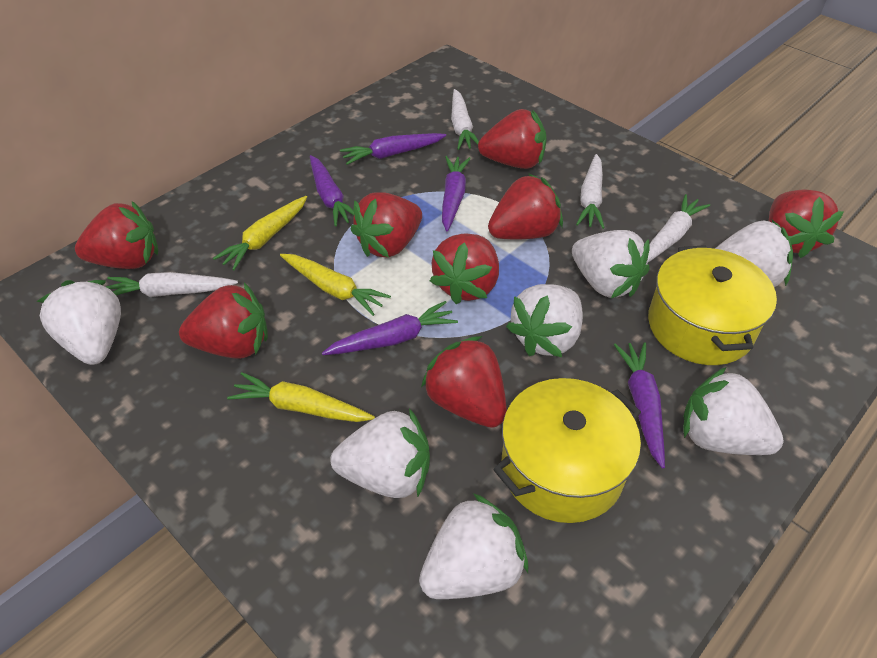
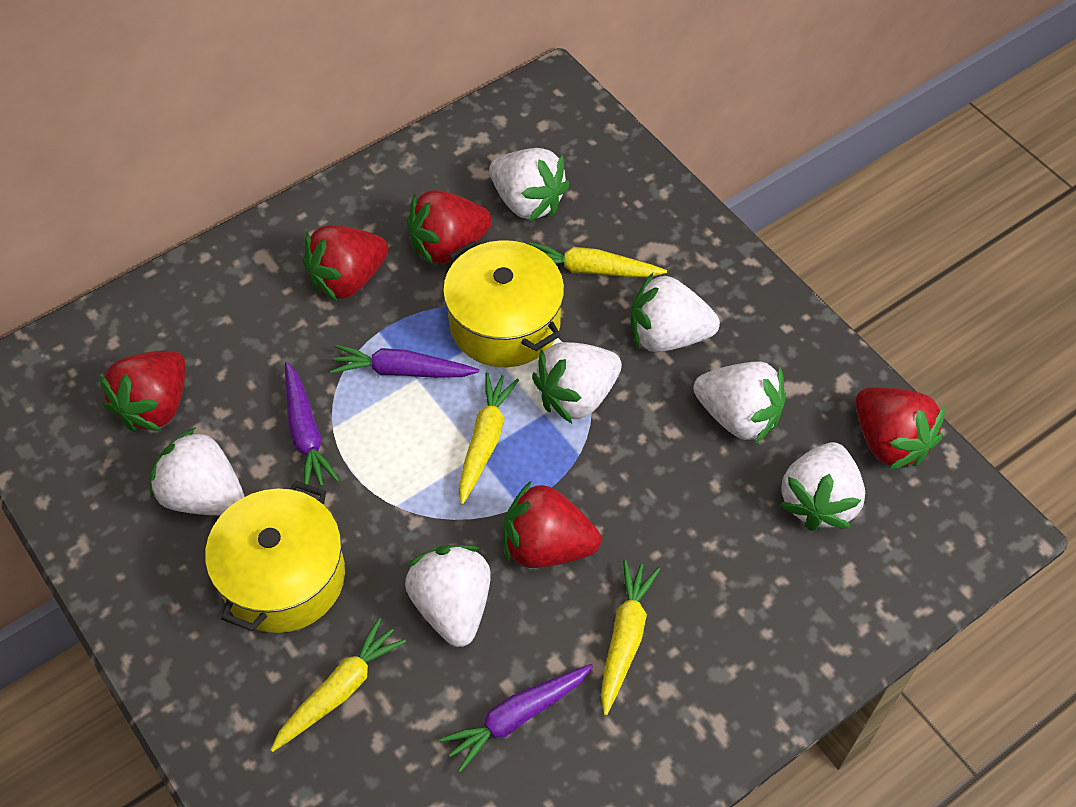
purple carrot: 5 -> 3
red strawberry: 8 -> 5
white carrot: 4 -> 0
yellow carrot: 3 -> 4

